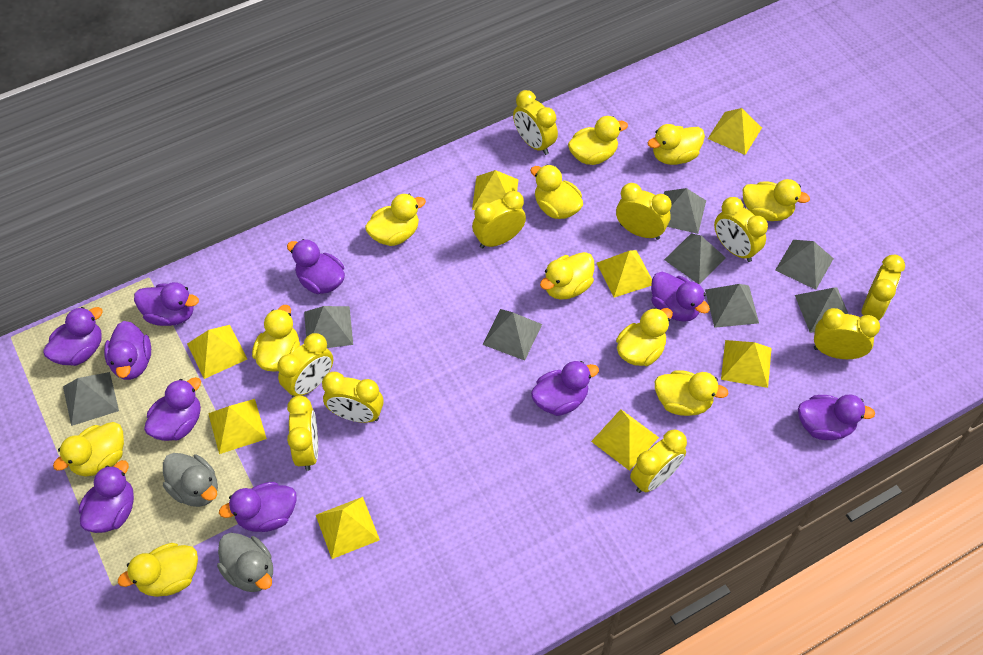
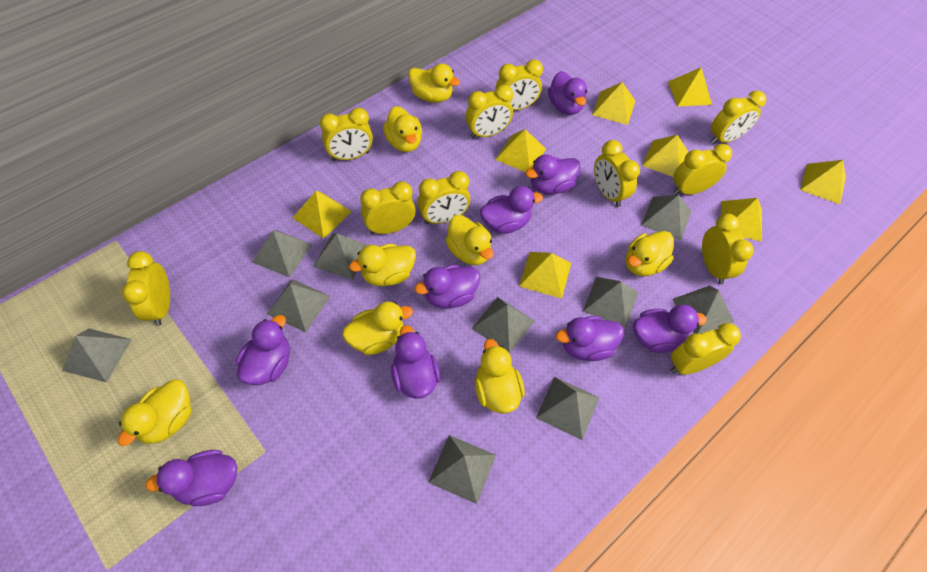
grey duck: 2 -> 0
grey pyramid: 8 -> 10
purple duck: 10 -> 9
yellow clock: 10 -> 11
yellow duck: 11 -> 8

